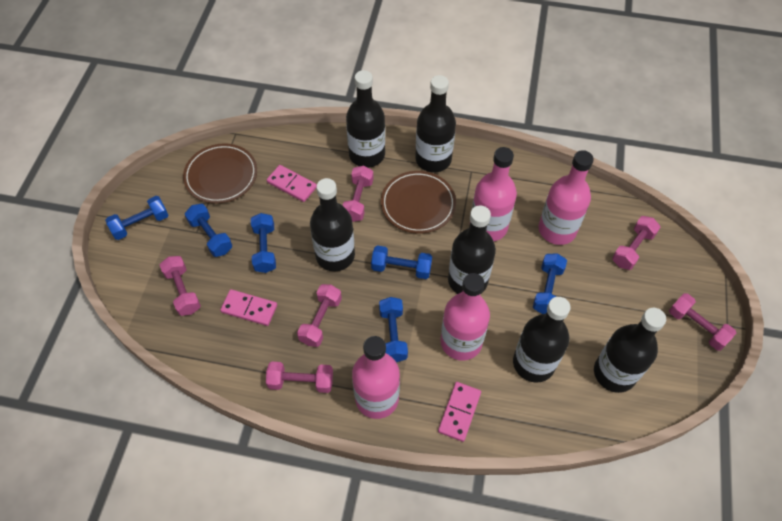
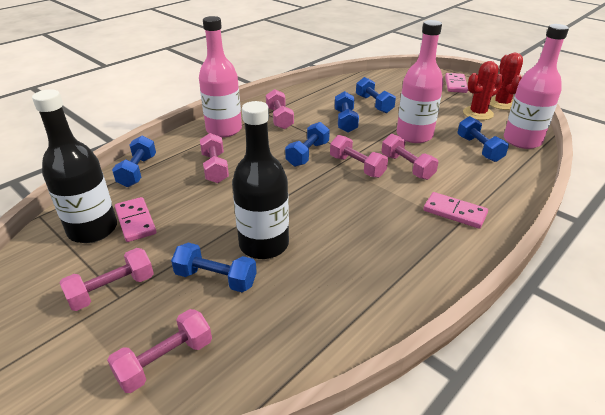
black bottle: 6 -> 2
brown plate: 2 -> 0
pink bottle: 4 -> 3
red cactus: 0 -> 2

